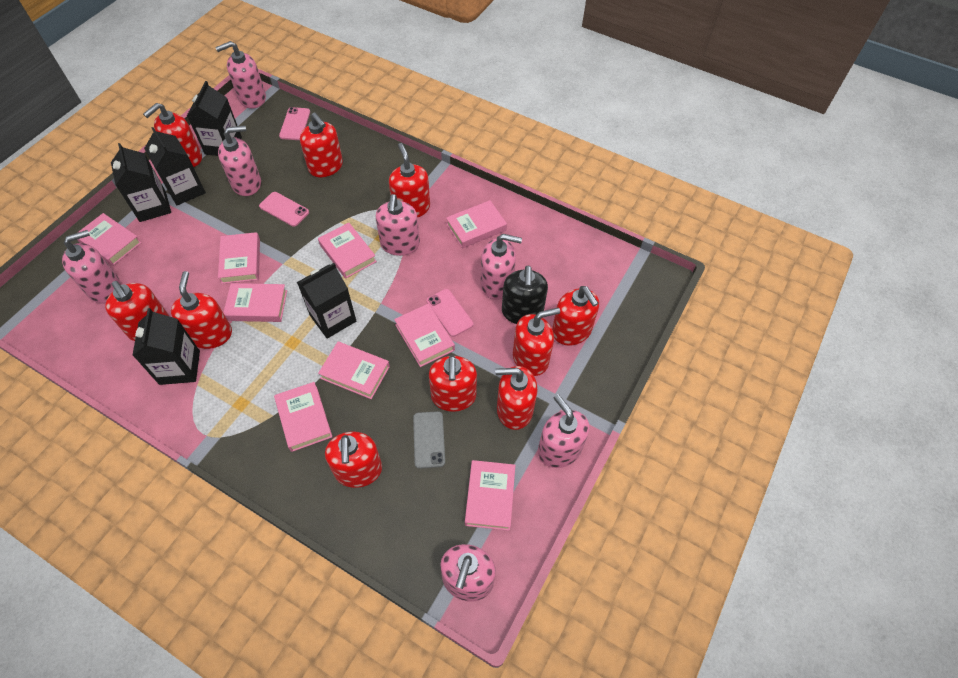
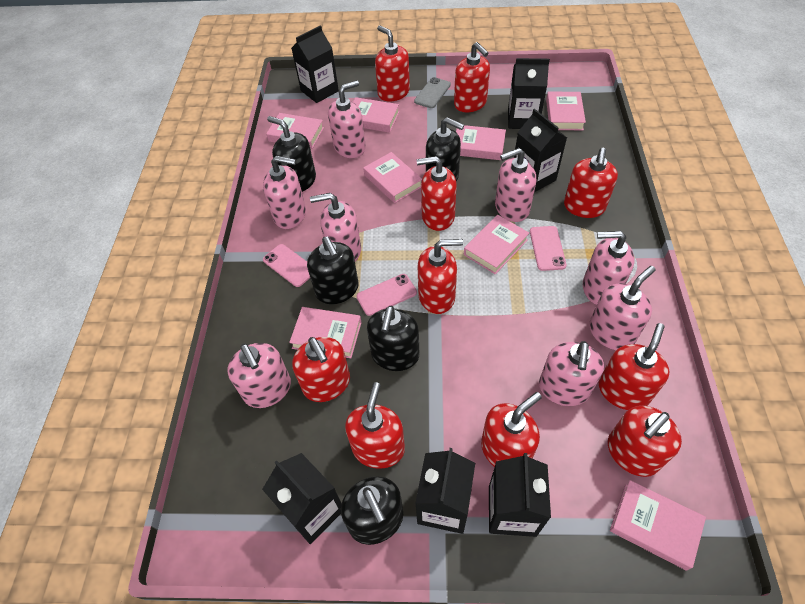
black carton: 5 -> 6
black soap dispenser: 1 -> 5
pink book: 9 -> 8
pink soap dispenser: 7 -> 8

